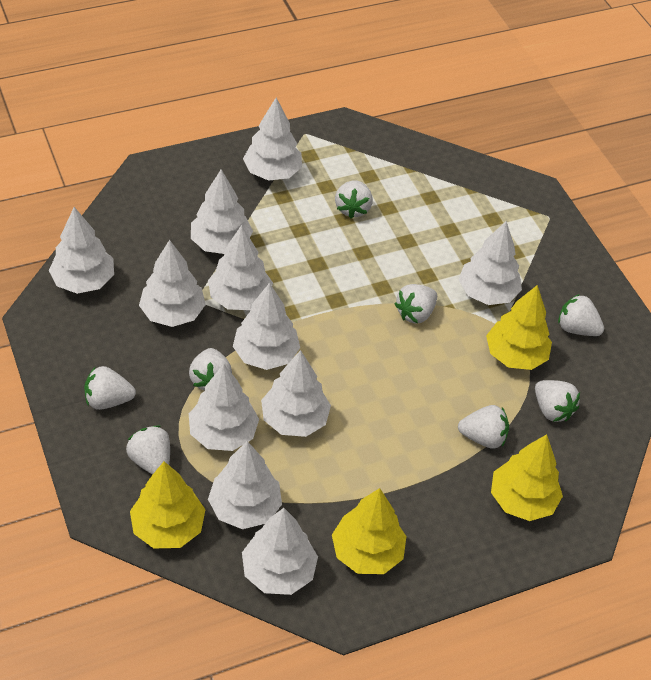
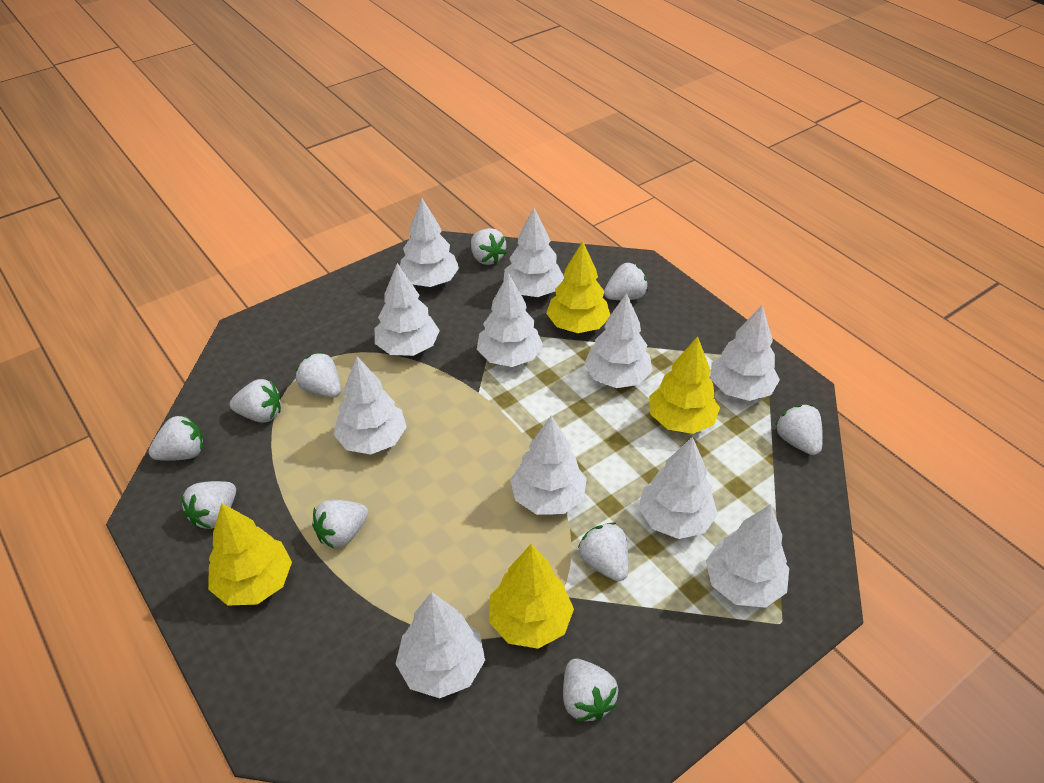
white strawberry: 8 -> 10

